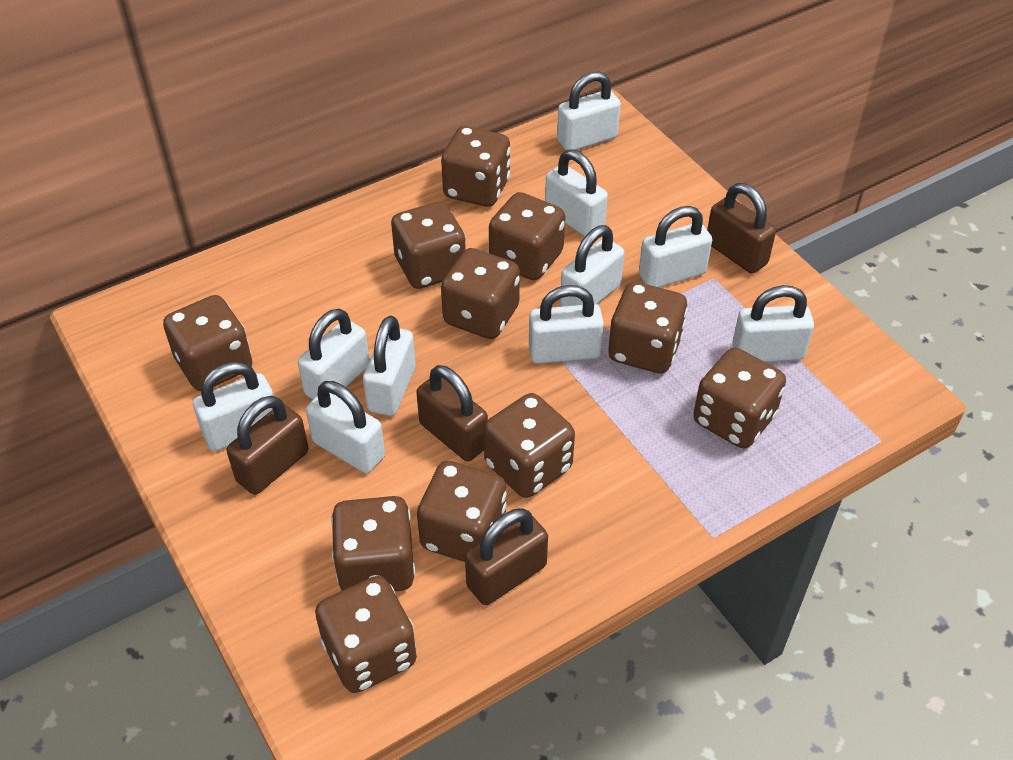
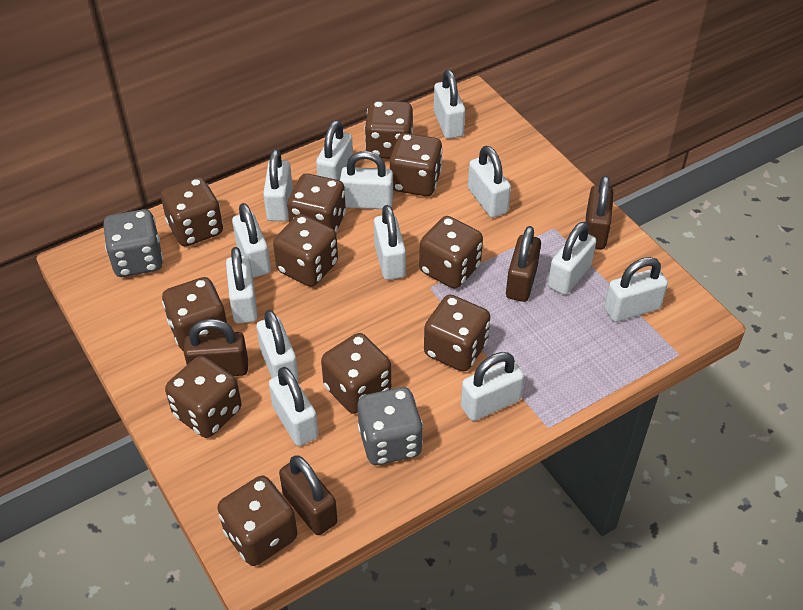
grey dice: 0 -> 2
white padlock: 10 -> 13

